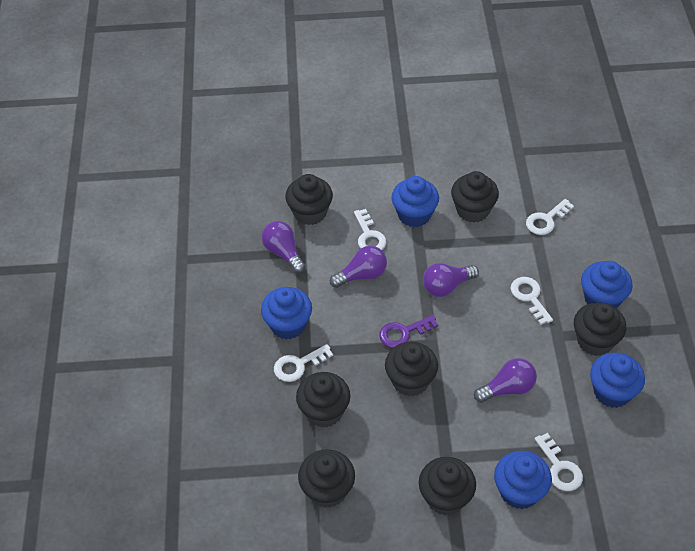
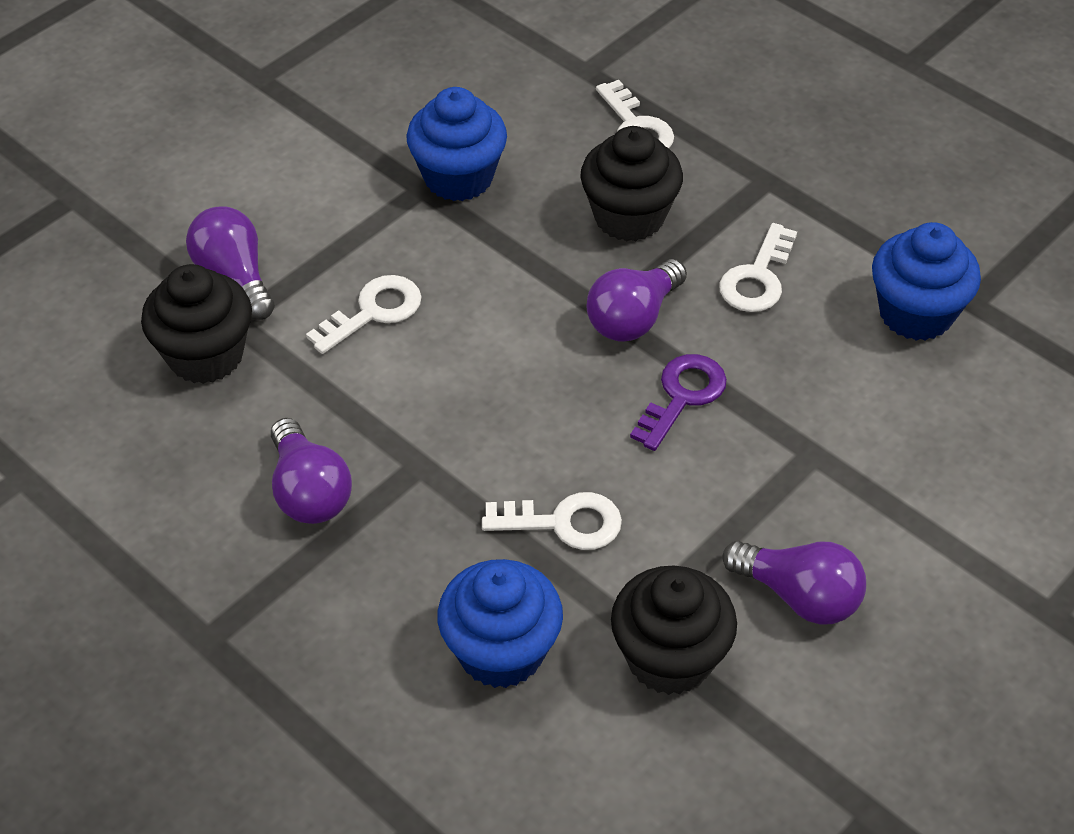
black cupcake: 7 -> 3
blue cupcake: 5 -> 3
white key: 5 -> 4

